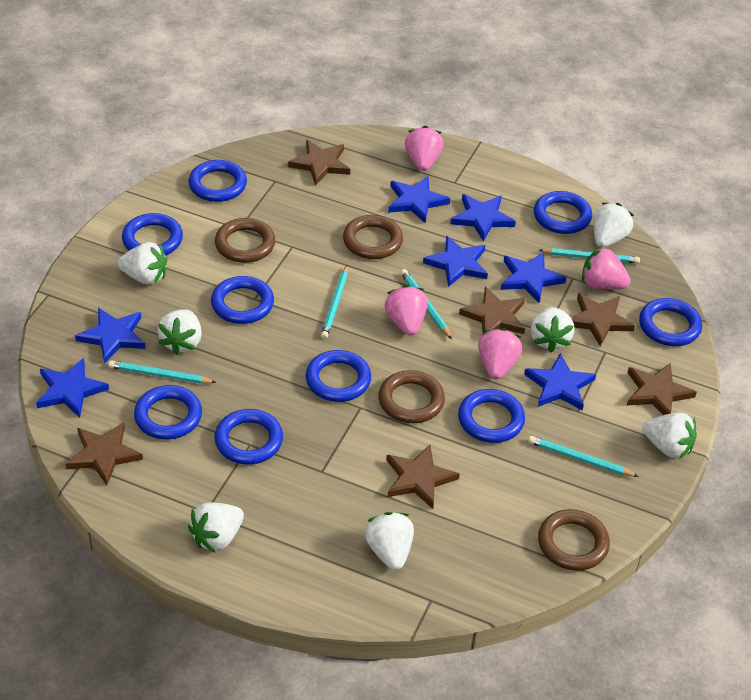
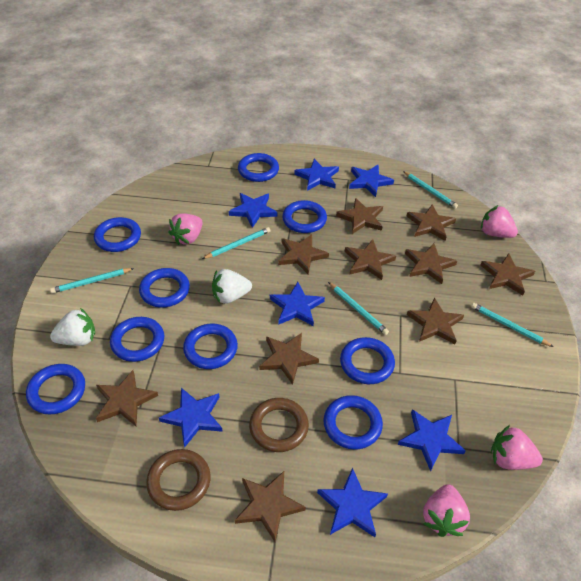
brown ring: 4 -> 2
brown star: 6 -> 10
white strawberry: 7 -> 2

